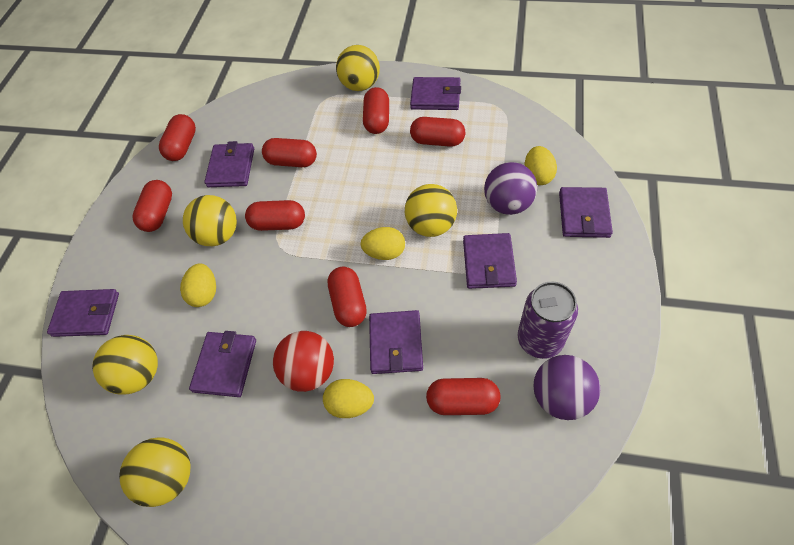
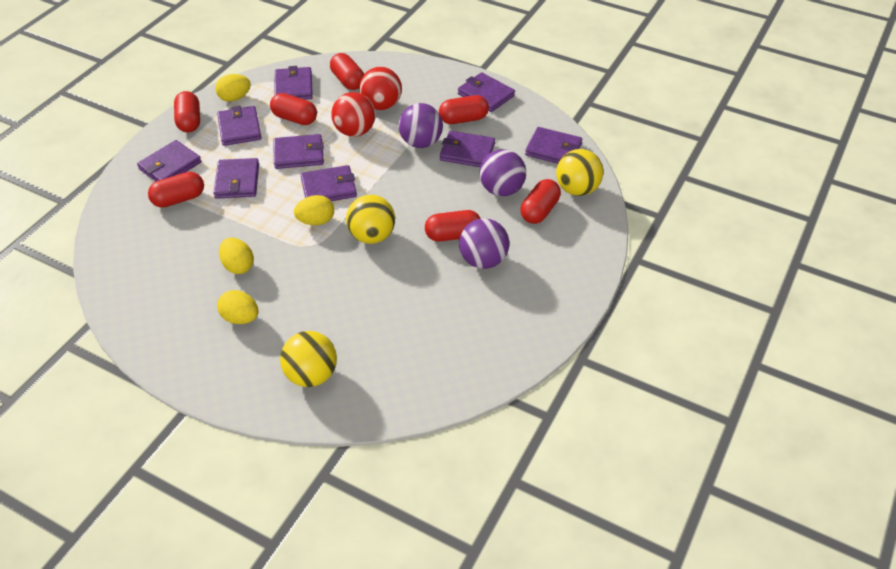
purple ball: 2 -> 3
purple can: 1 -> 0
purple wallet: 7 -> 9
red ball: 1 -> 2
red capsule: 8 -> 7
yellow ball: 5 -> 3

